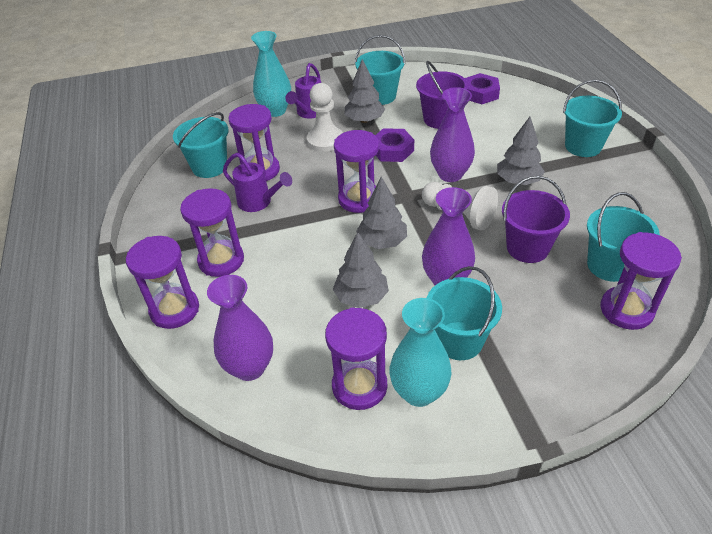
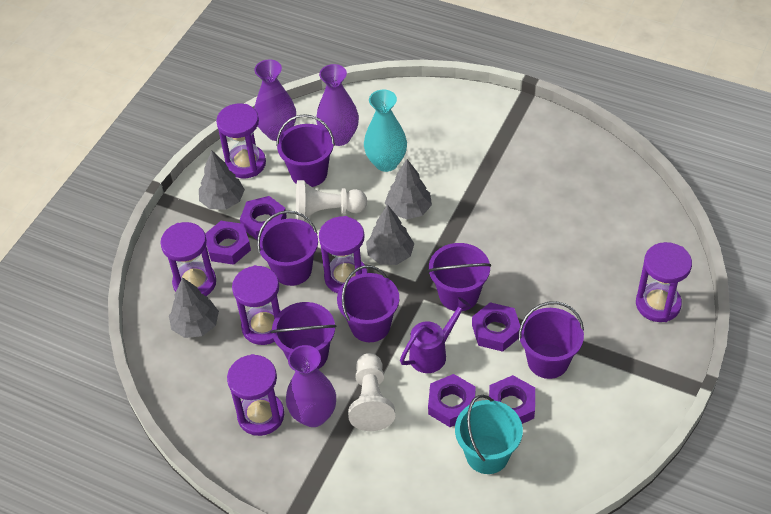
purple bucket: 2 -> 6
purple nut: 2 -> 5
purple watering can: 2 -> 1
turquoise bucket: 5 -> 1
turquoise vase: 2 -> 1

